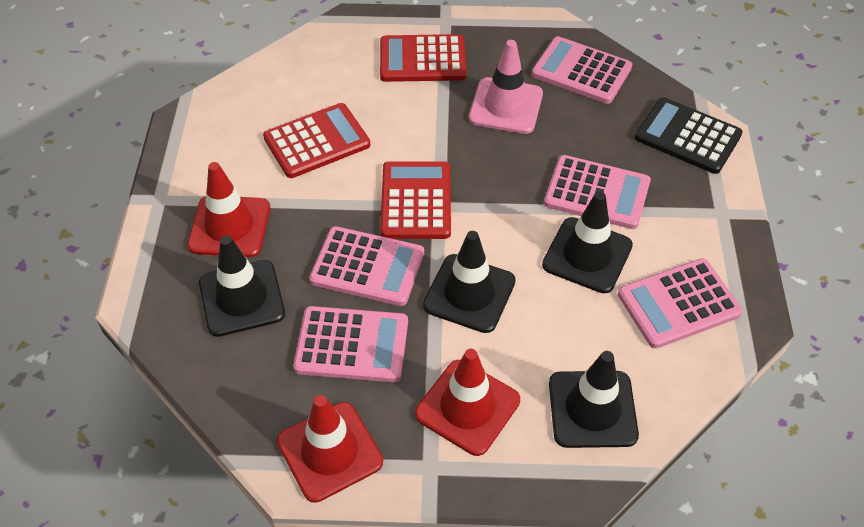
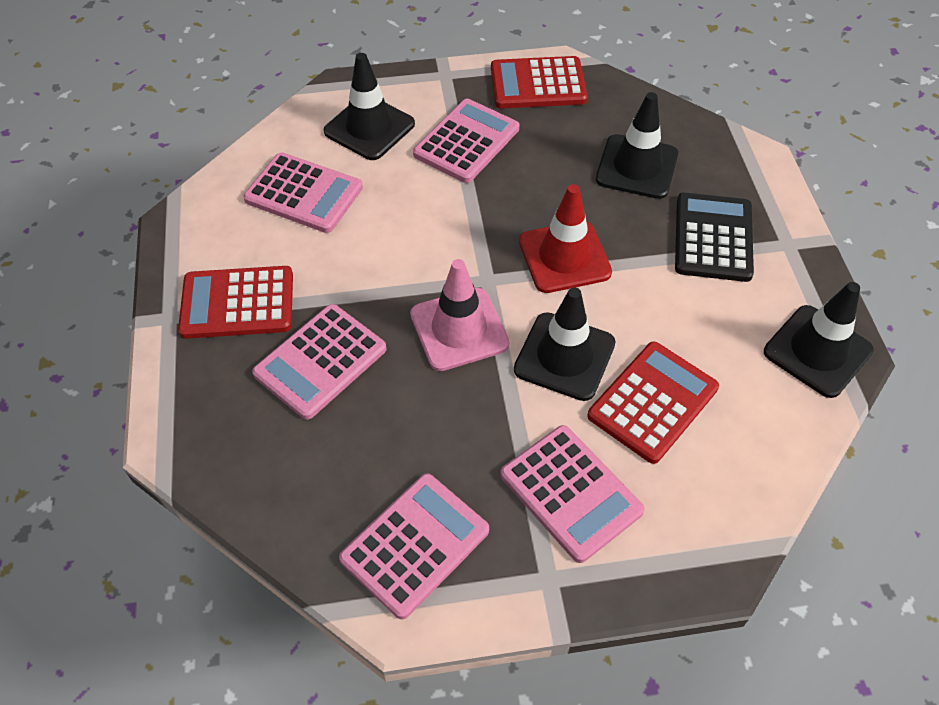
red traffic cone: 3 -> 1

